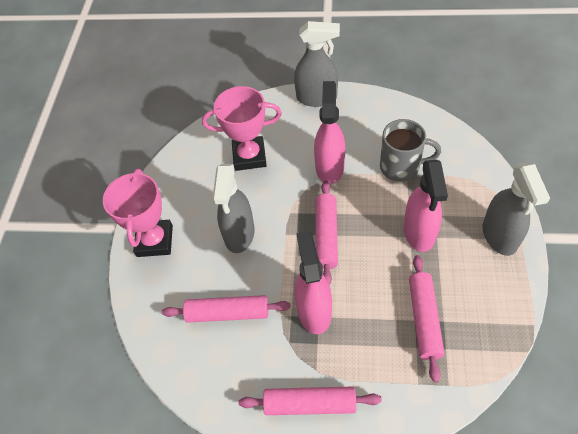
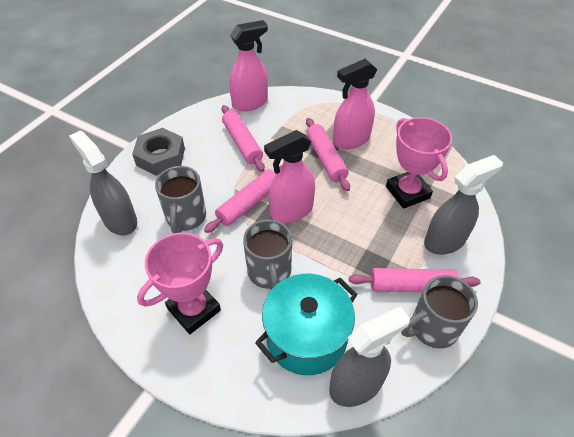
grey mug: 1 -> 3
grey nut: 0 -> 1
turquoise pot: 0 -> 1

